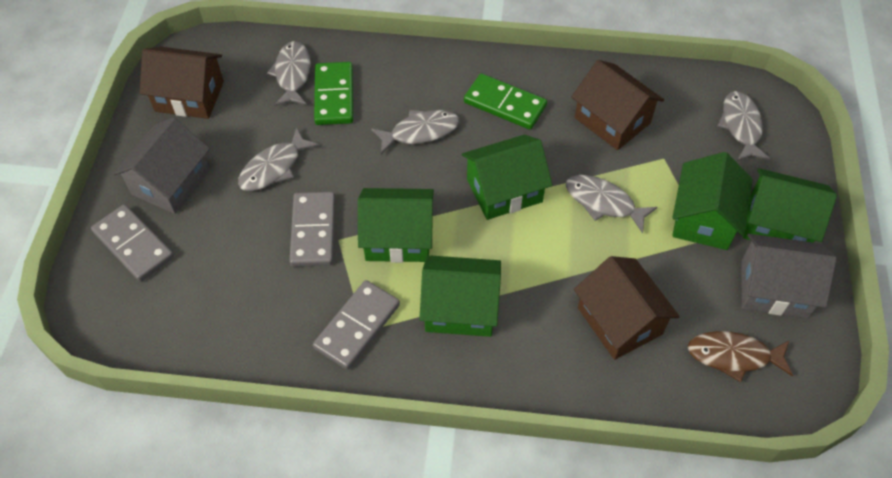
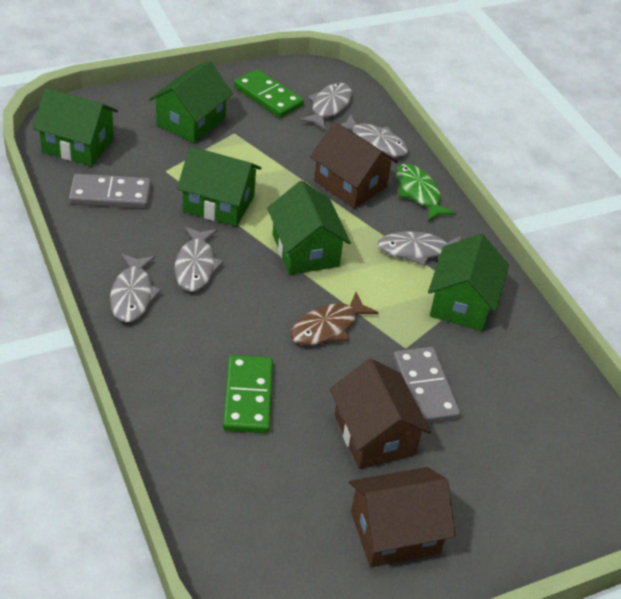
green fish: 0 -> 1
grey domino: 3 -> 2
grey house: 2 -> 0

